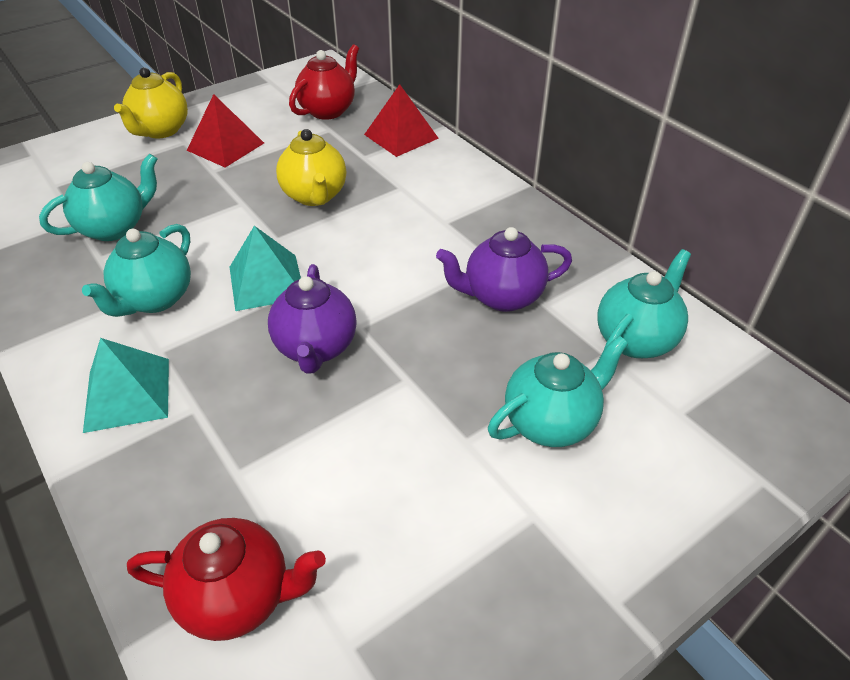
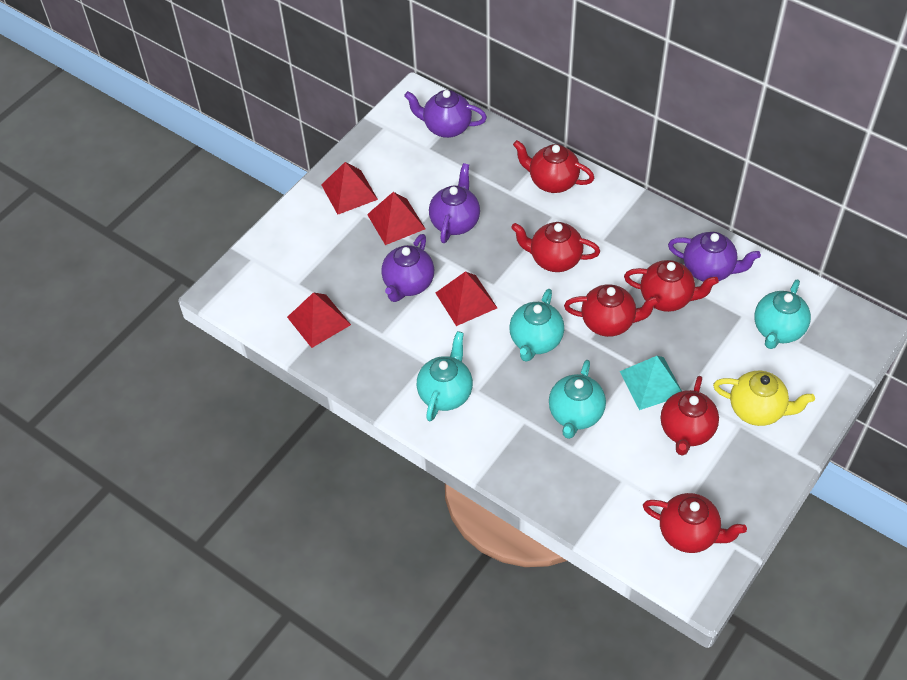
purple teapot: 2 -> 4
red pyramid: 2 -> 4
red teapot: 2 -> 6
turquoise pyramid: 2 -> 1
yellow teapot: 2 -> 1

